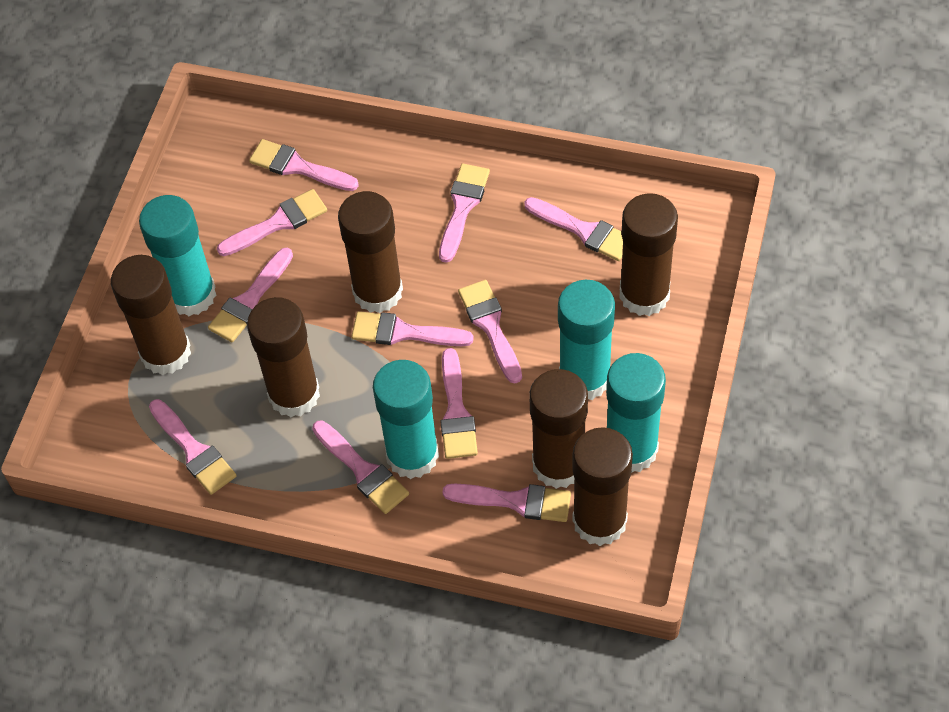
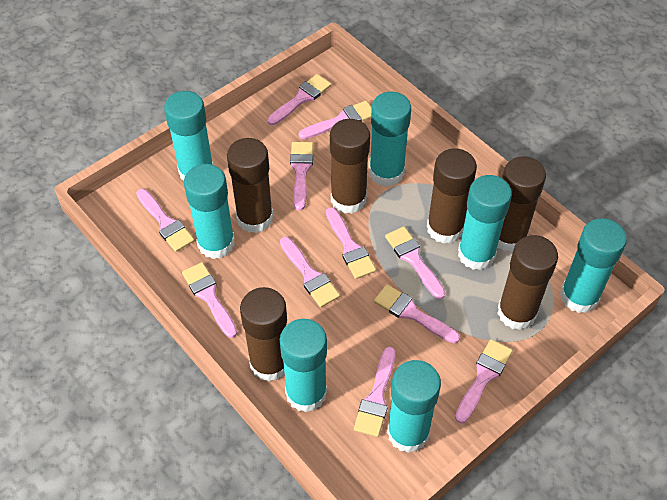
turquoise glue stick: 4 -> 7

